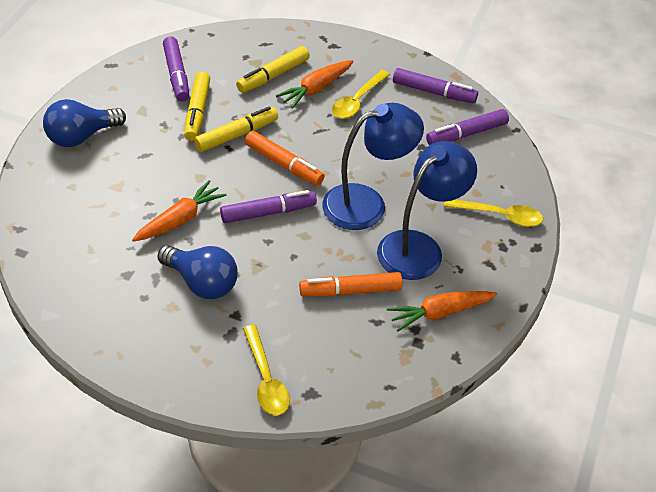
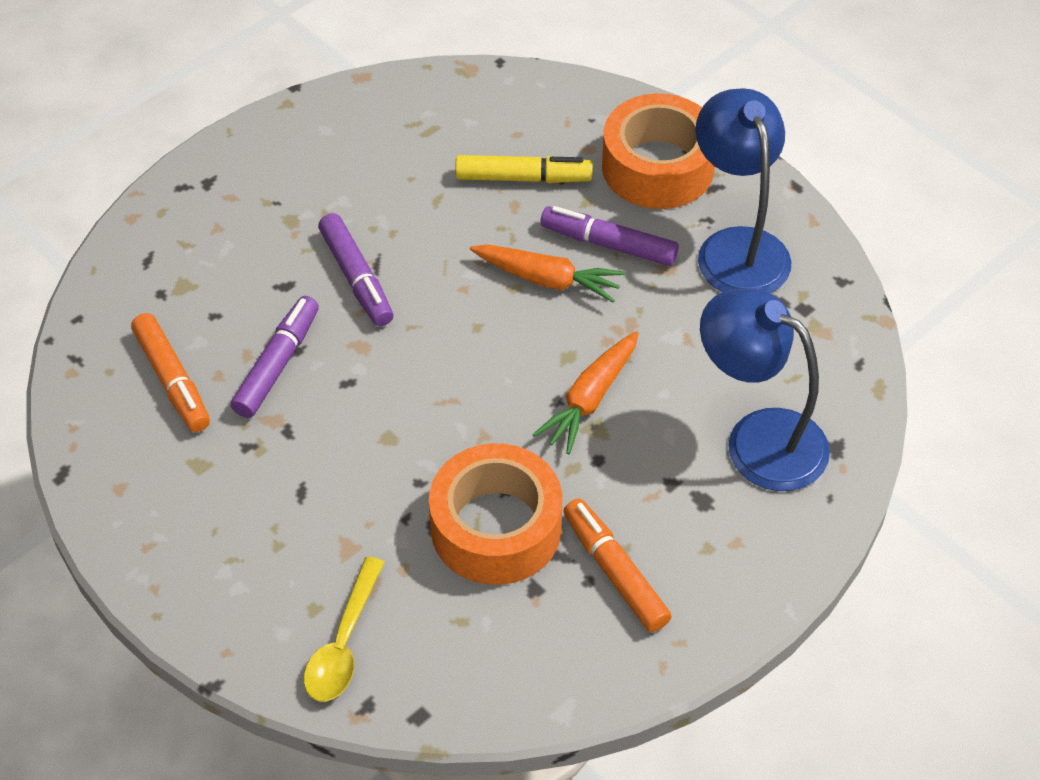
blue light bulb: 2 -> 0
orange carrot: 3 -> 2
orange tape: 0 -> 2
purple marker: 4 -> 3
yellow marker: 3 -> 1
yellow spoon: 3 -> 1

